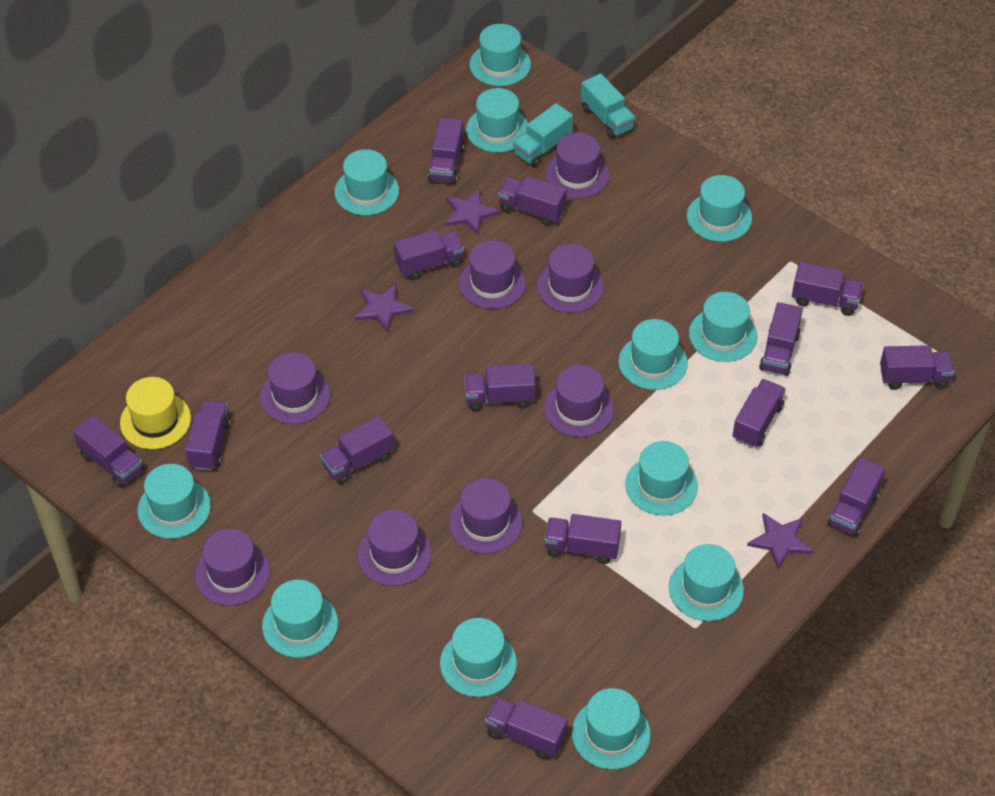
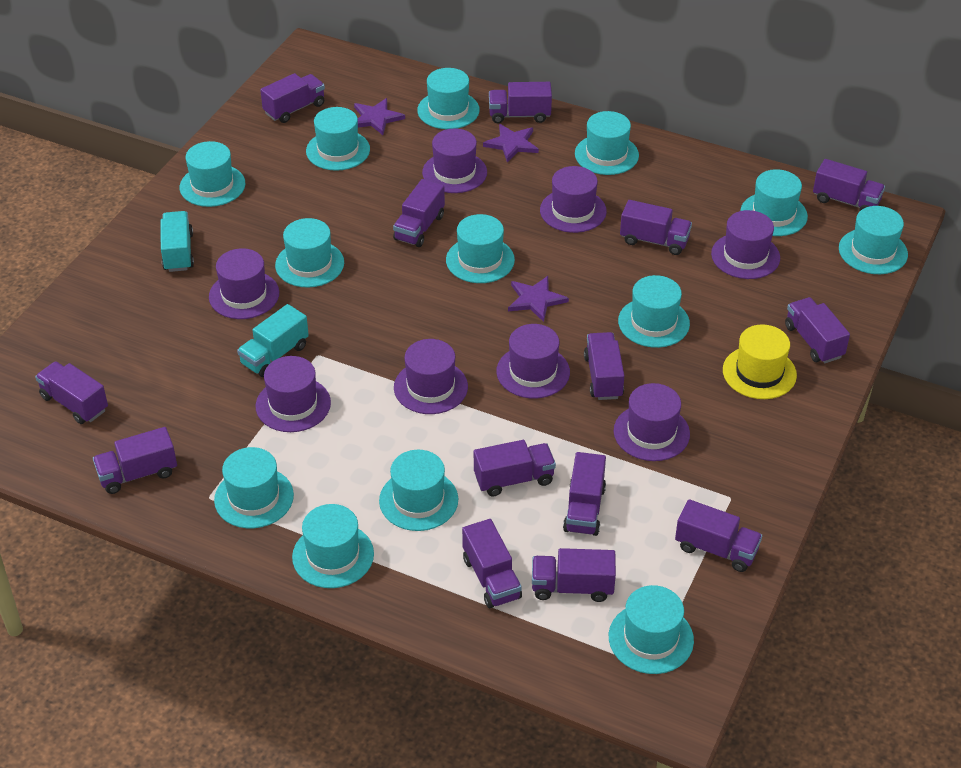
turquoise hat: 12 -> 13

